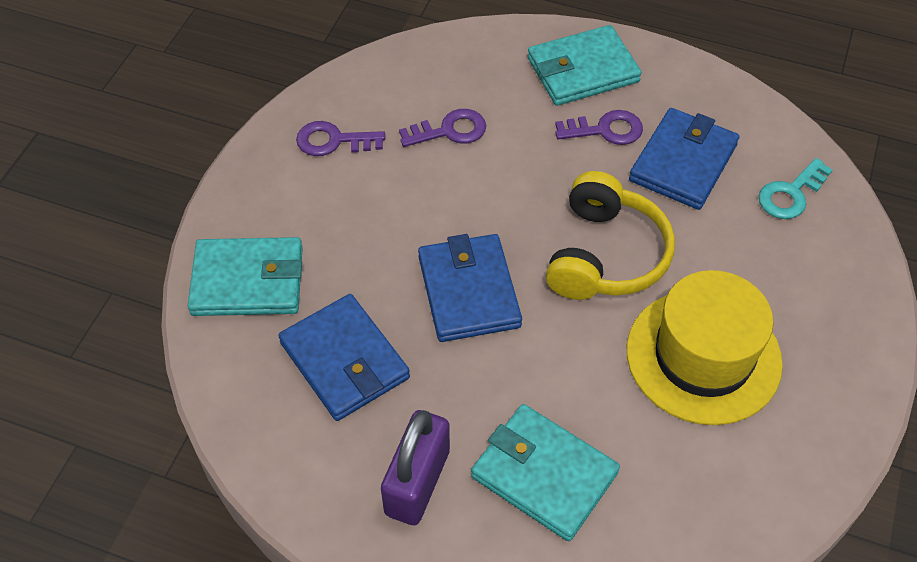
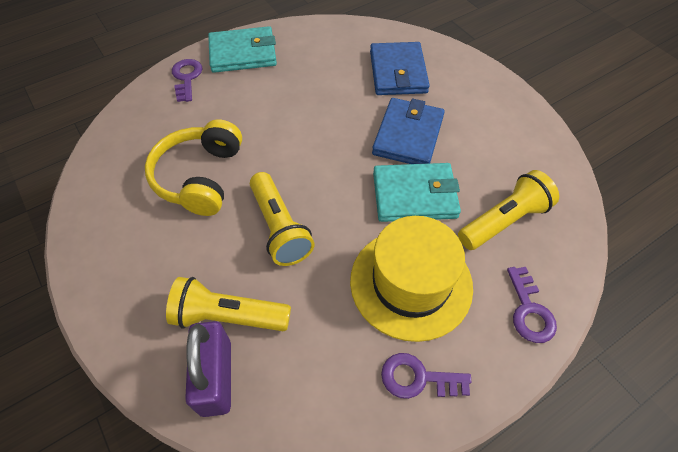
blue wallet: 3 -> 2
turquoise key: 1 -> 0
turquoise wallet: 3 -> 2
yellow flashlight: 0 -> 3

